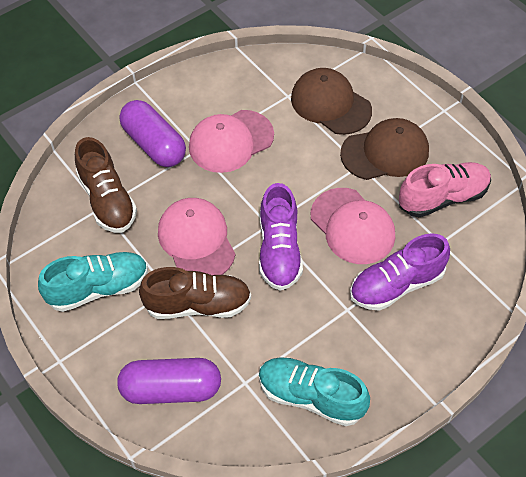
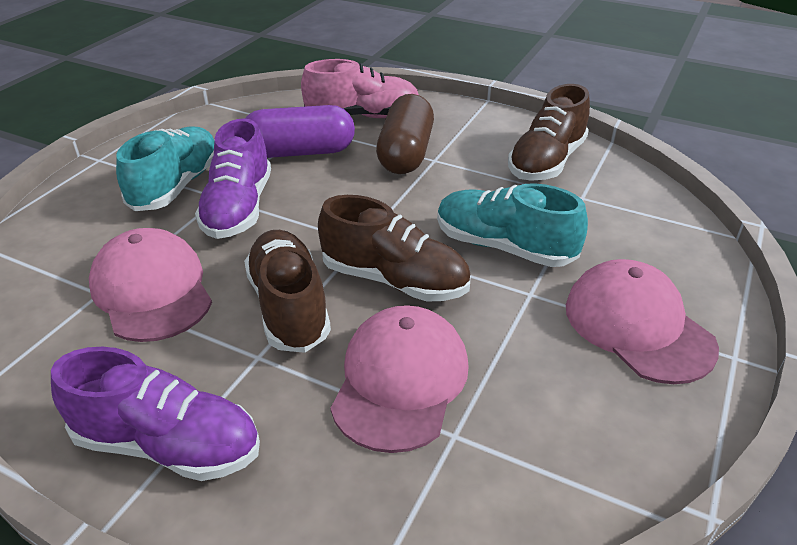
brown cap: 2 -> 0
brown capsule: 0 -> 1
brown shoe: 2 -> 3
purple capsule: 2 -> 1

